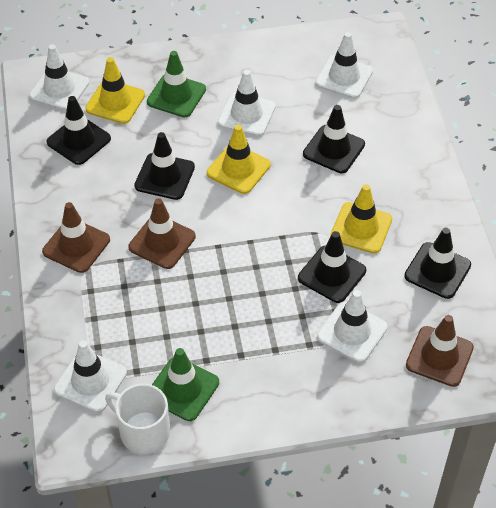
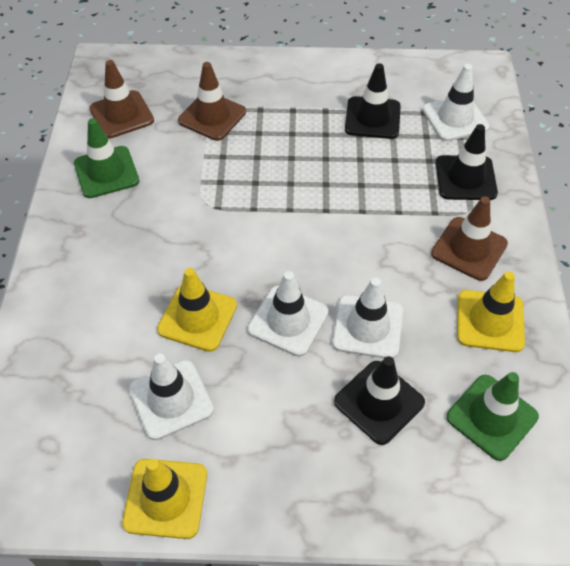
black traffic cone: 5 -> 3
white mug: 1 -> 0
white traffic cone: 5 -> 4

